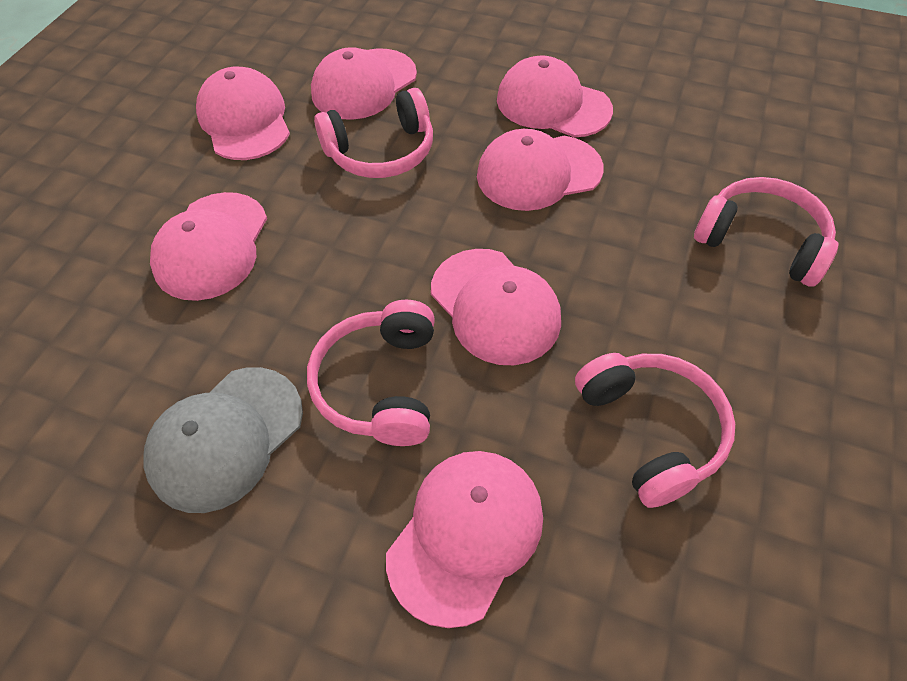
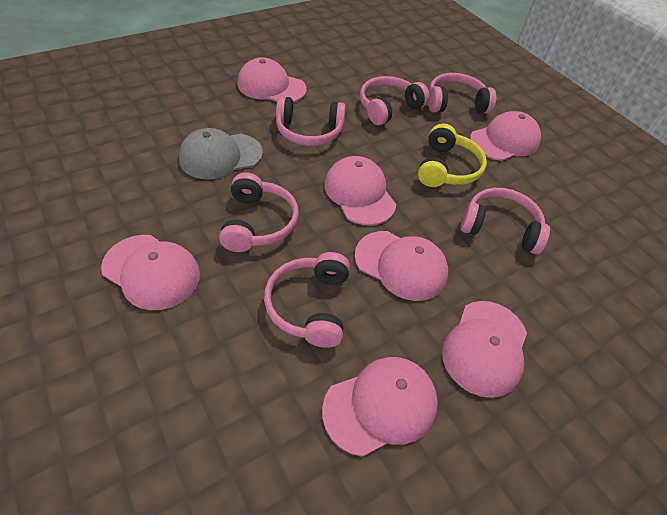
pink headphones: 4 -> 6
yellow headphones: 0 -> 1

